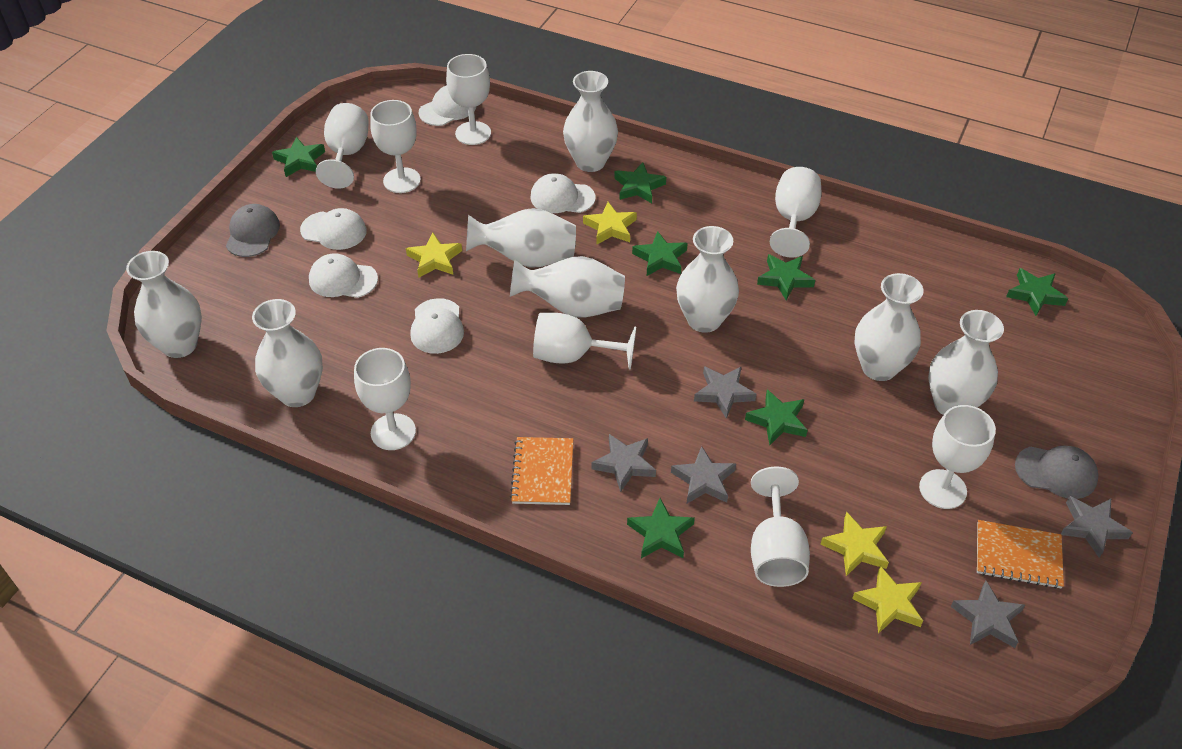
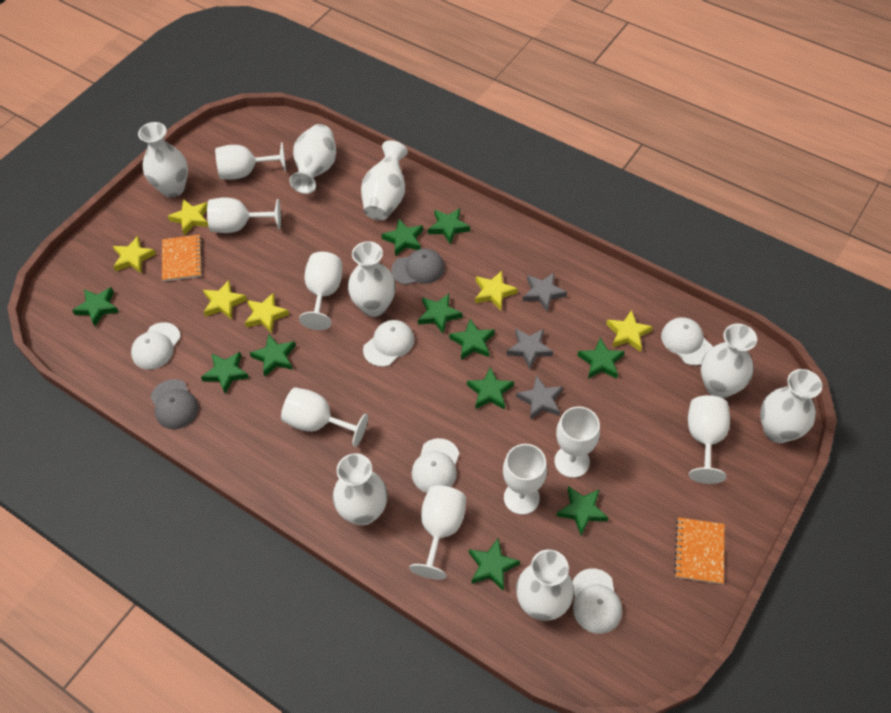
green star: 7 -> 11
grey star: 5 -> 3
yellow star: 4 -> 6

